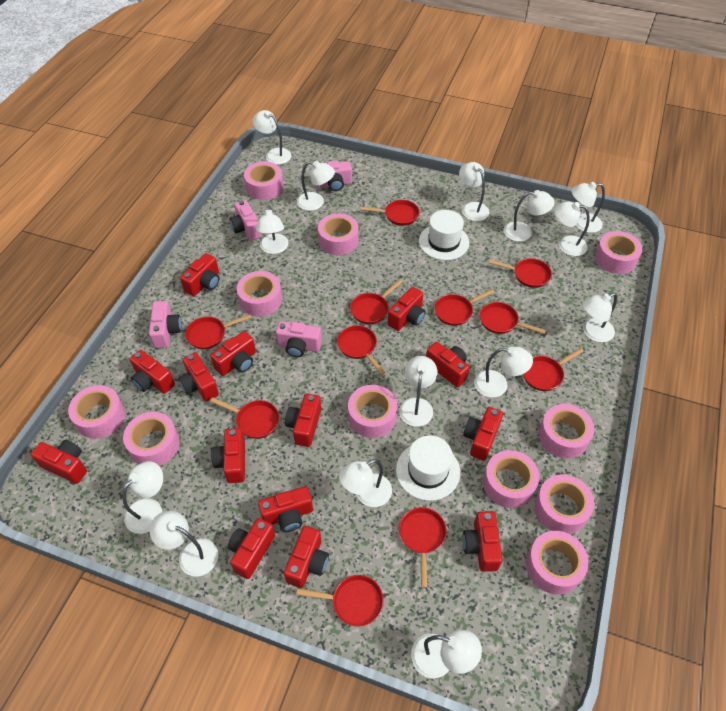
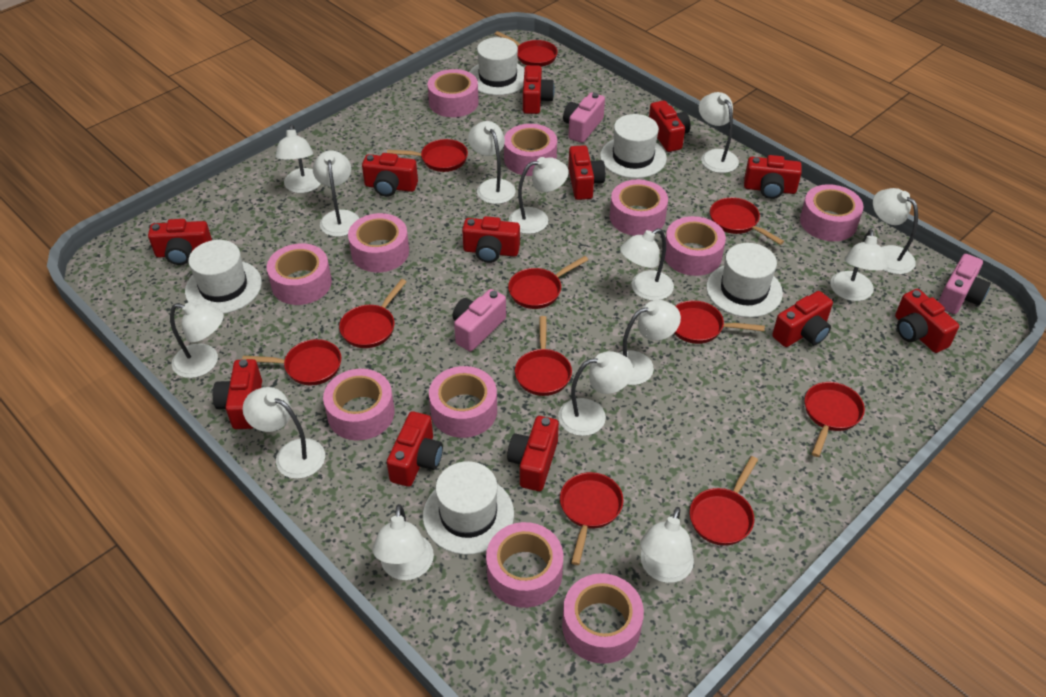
pink camera: 4 -> 3
red camera: 14 -> 12
white hat: 2 -> 5

